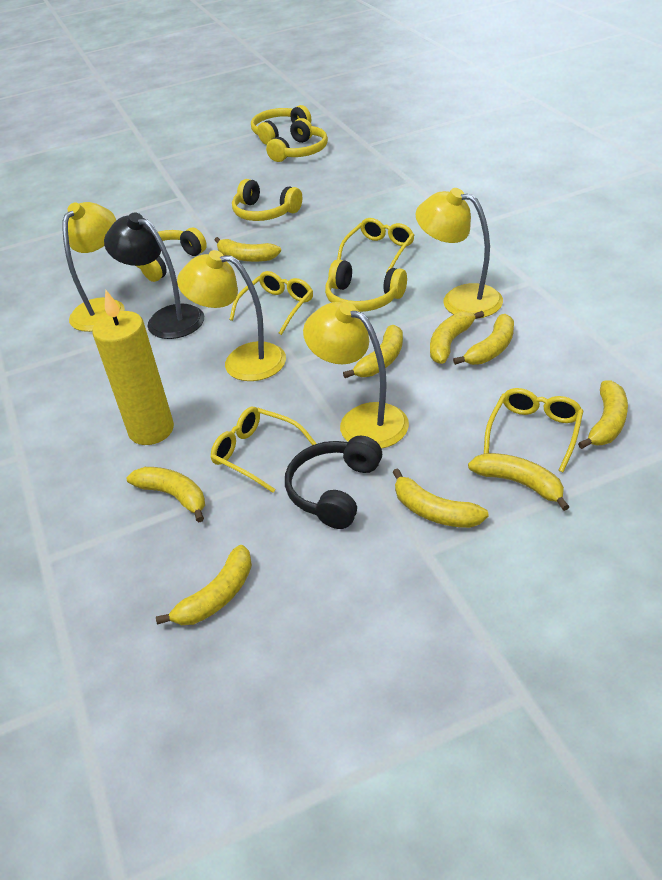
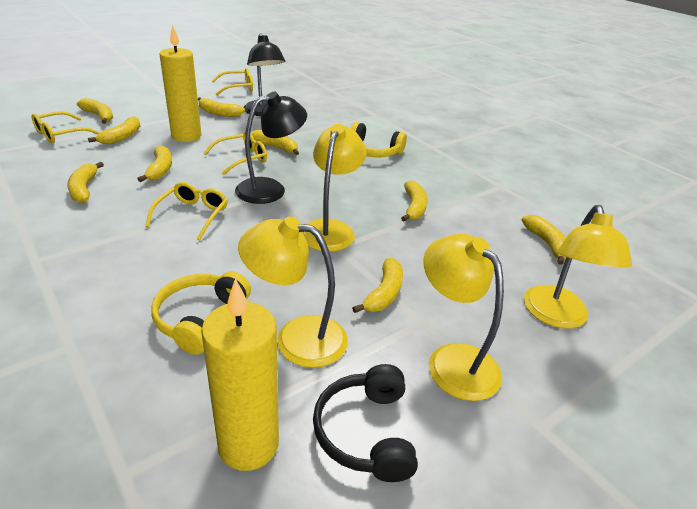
black lamp: 1 -> 2
yellow candle: 1 -> 2
yellow headphones: 5 -> 2

